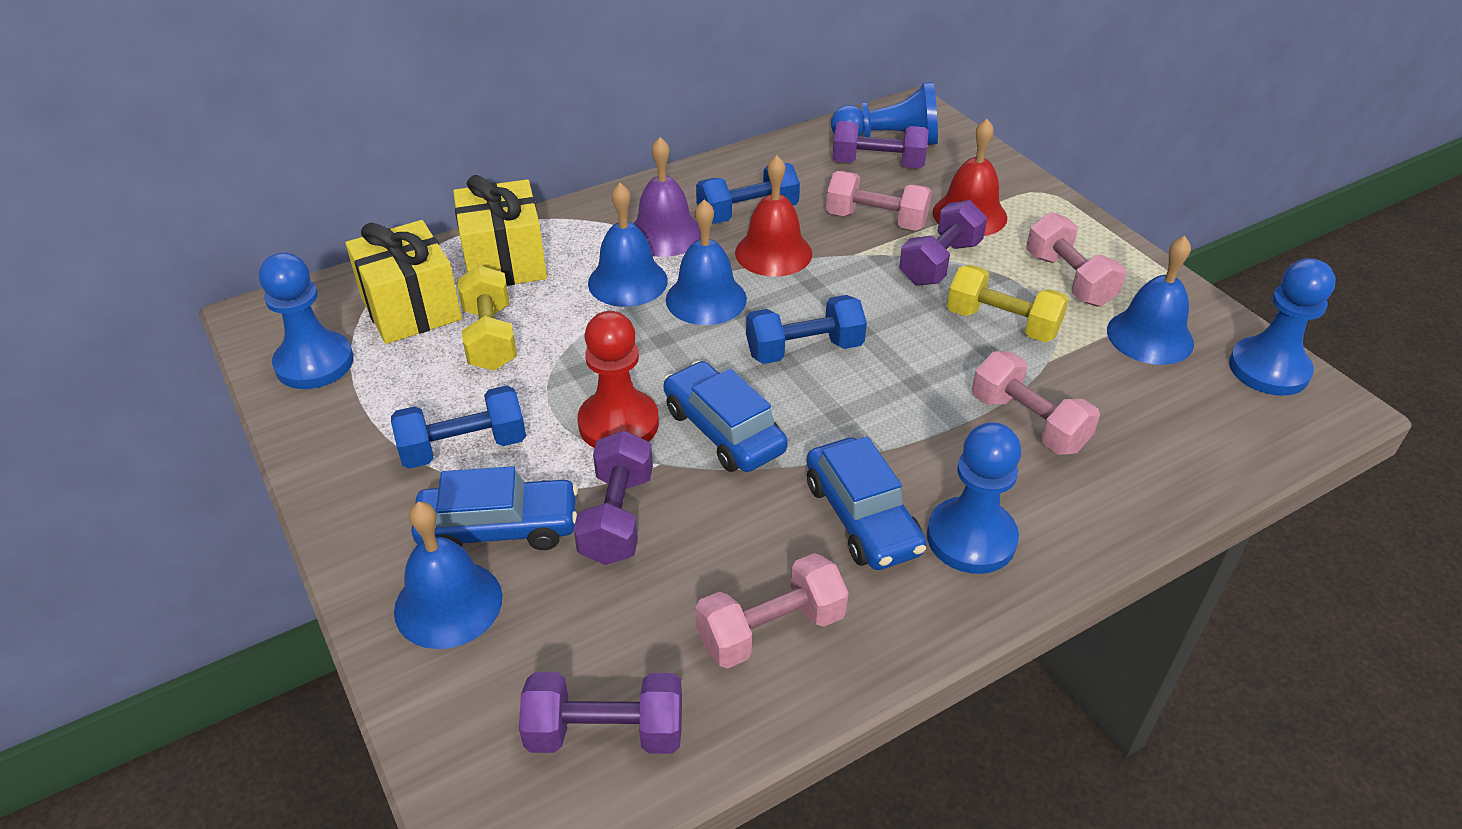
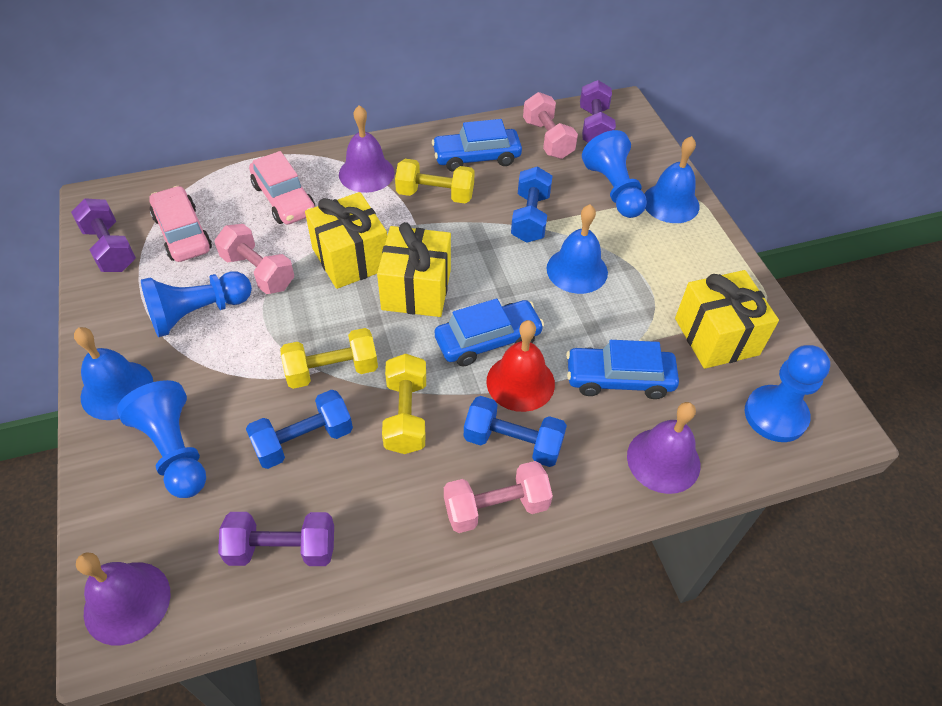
blue bell: 4 -> 3
pink car: 0 -> 2
pink dumbbell: 4 -> 3
purple bell: 1 -> 3
purple dumbbell: 4 -> 3
red bell: 2 -> 1
red pawn: 1 -> 0
yellow dumbbell: 2 -> 3
yellow gift: 2 -> 3

